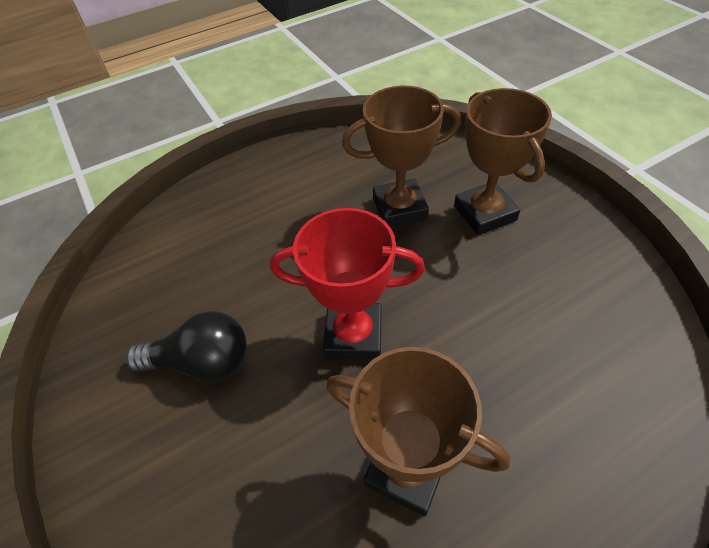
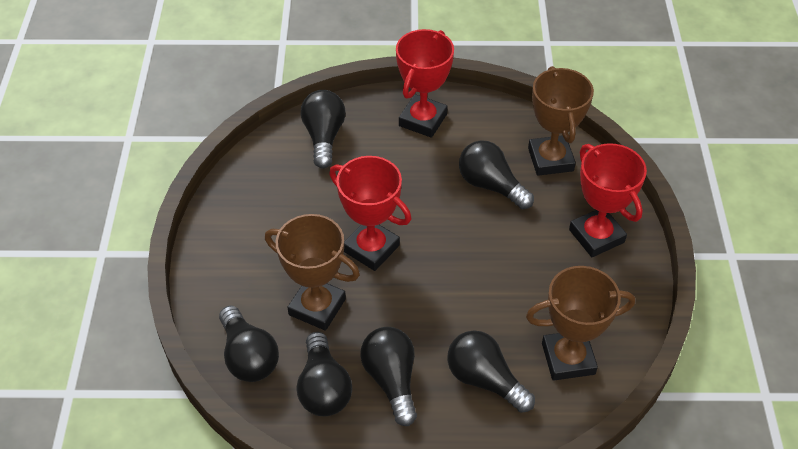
black light bulb: 1 -> 6
red trophy: 1 -> 3

